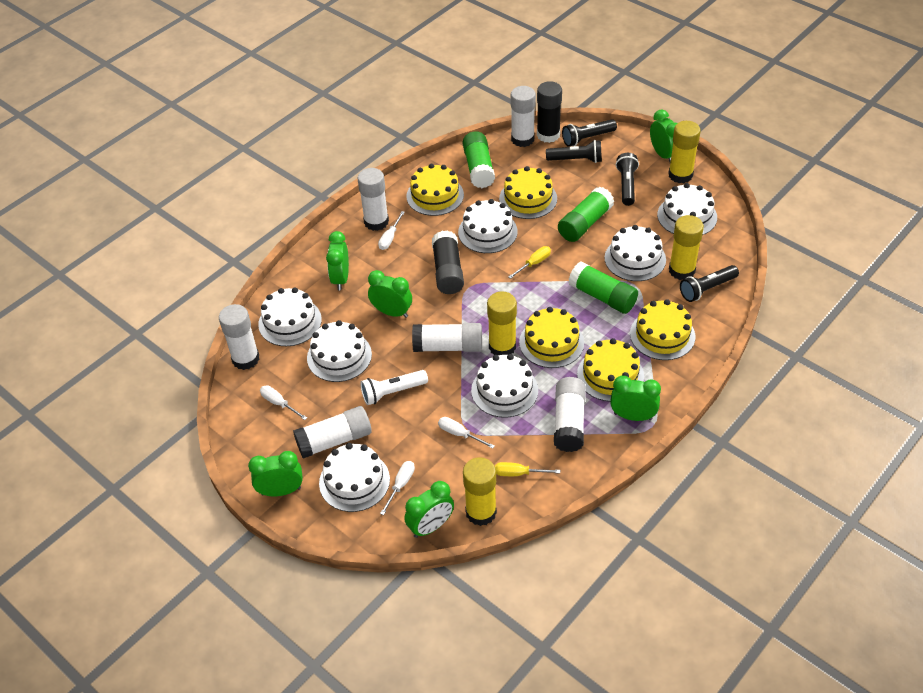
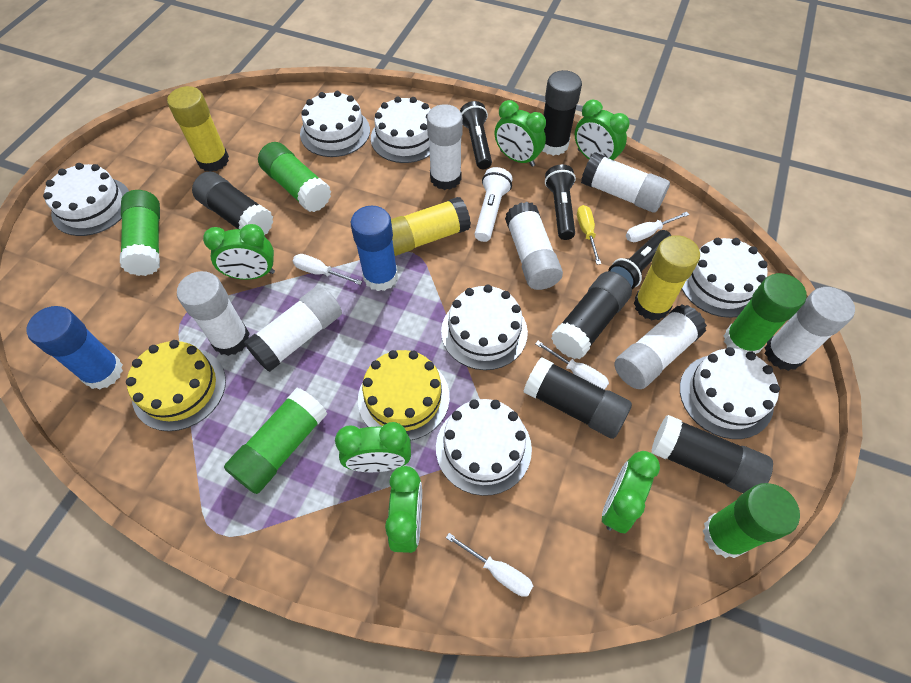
black flashlight: 4 -> 3
black glue stick: 2 -> 5
blue glue stick: 0 -> 2
green glue stick: 3 -> 5
white glue stick: 6 -> 7
yellow cake: 5 -> 2
yellow glue stick: 4 -> 3
yellow screwdriver: 2 -> 1

